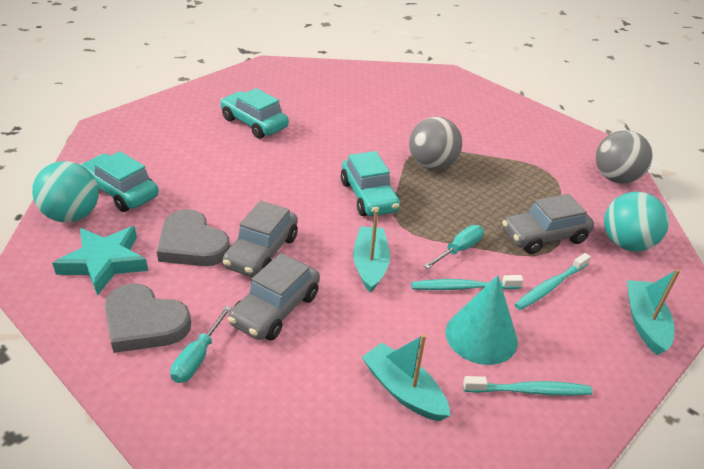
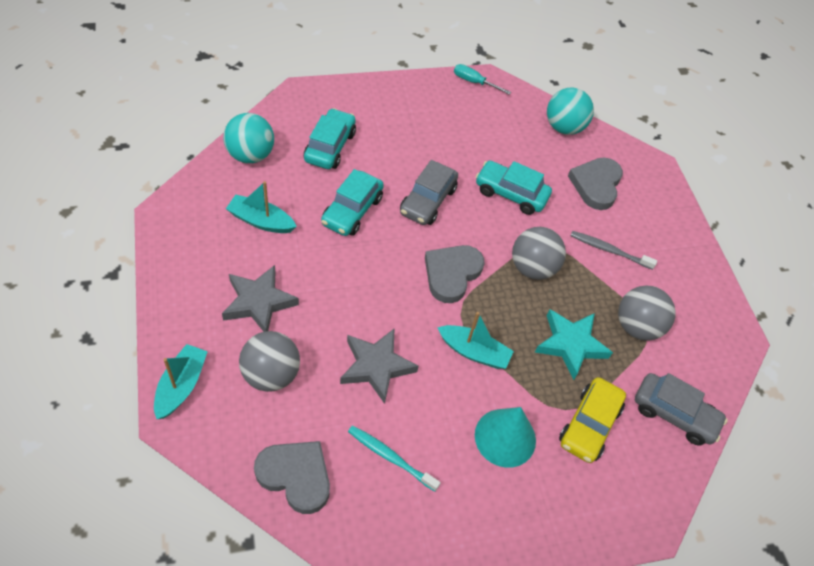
grey ball: 2 -> 3
grey car: 3 -> 2
grey heart: 2 -> 3
grey star: 0 -> 2
grey toothbrush: 0 -> 1
turquoise screwdriver: 2 -> 1
turquoise toothbrush: 3 -> 1
yellow car: 0 -> 1

